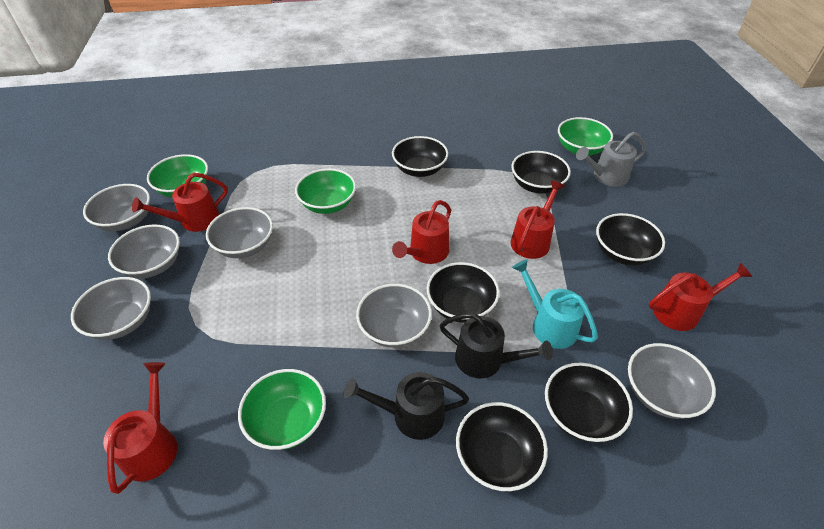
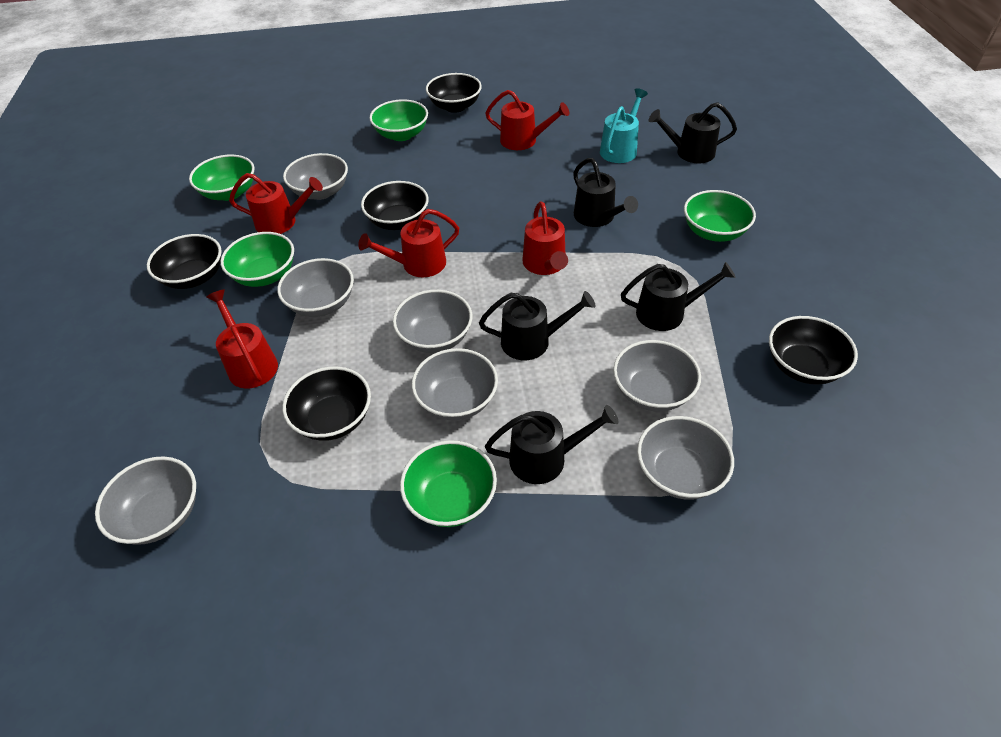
black bowl: 6 -> 5
black watering can: 2 -> 5
green bowl: 4 -> 5
grey bowl: 6 -> 7
grey watering can: 1 -> 0

